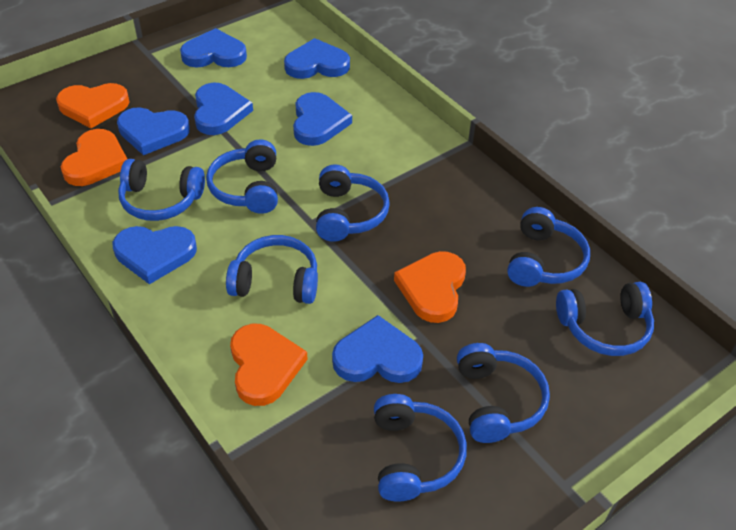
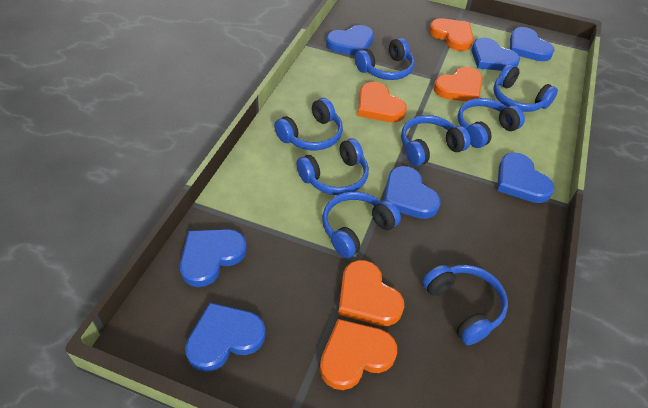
orange heart: 4 -> 5

